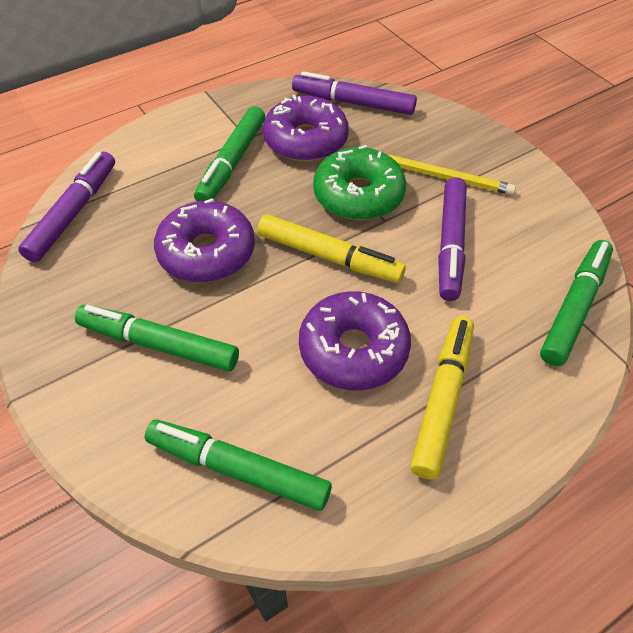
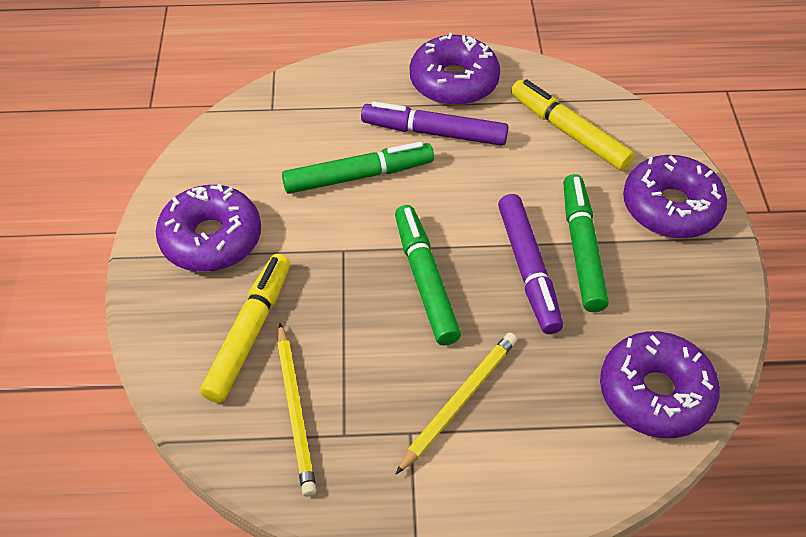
green donut: 1 -> 0
green marker: 4 -> 3
purple donut: 3 -> 4
purple marker: 3 -> 2
yellow pencil: 1 -> 2

